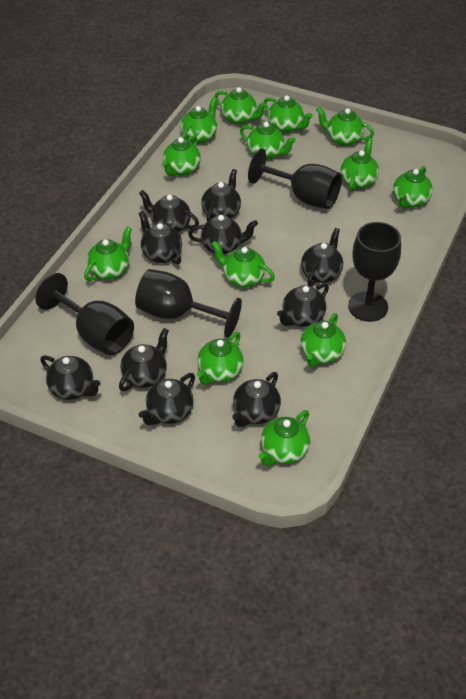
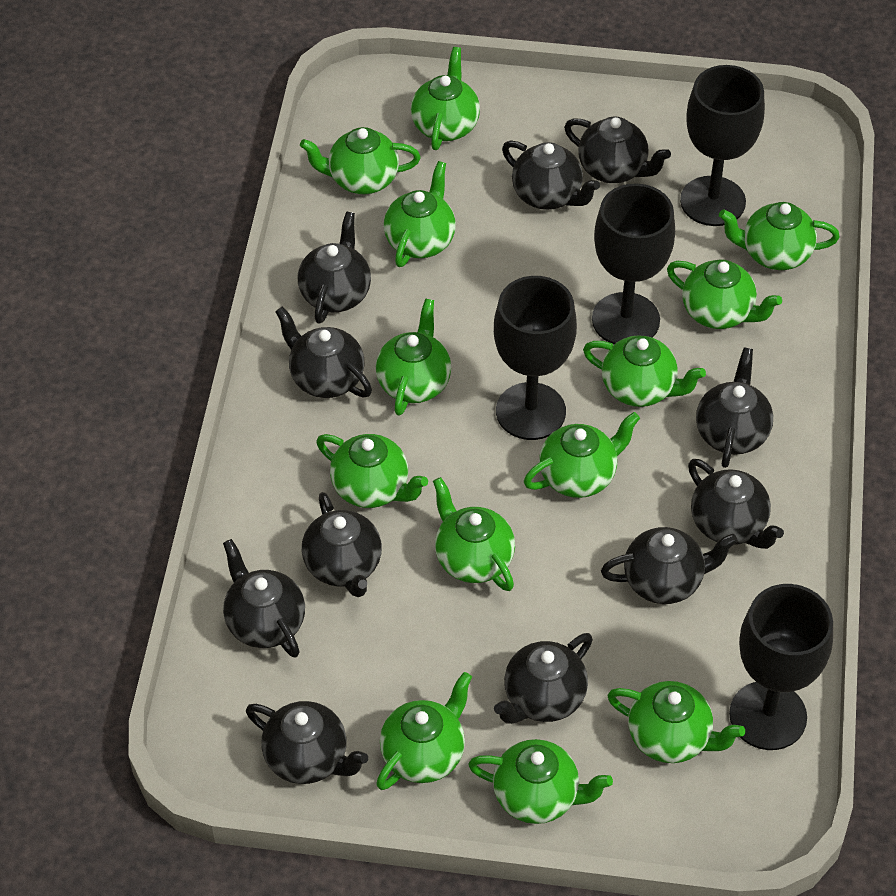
black teapot: 10 -> 11

